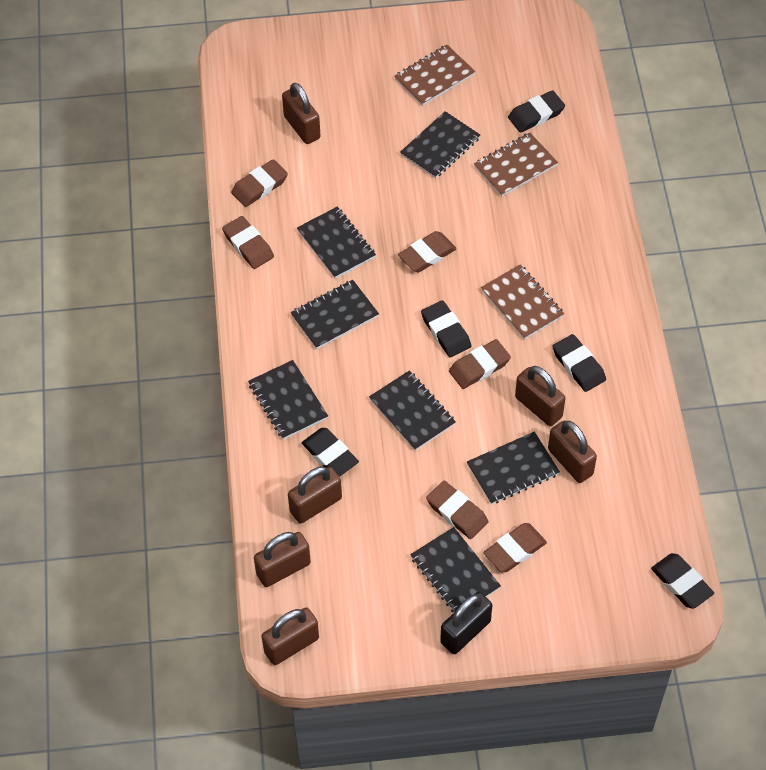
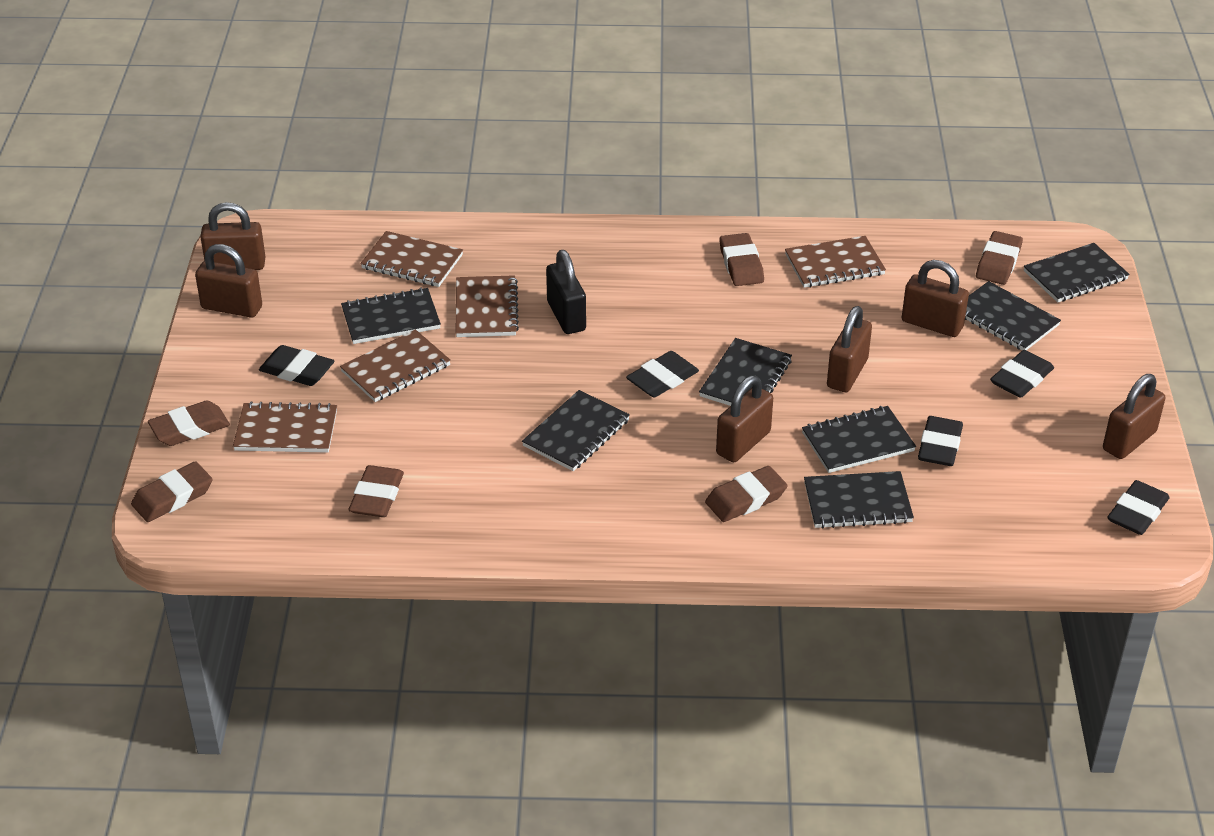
brown notebook: 3 -> 5

